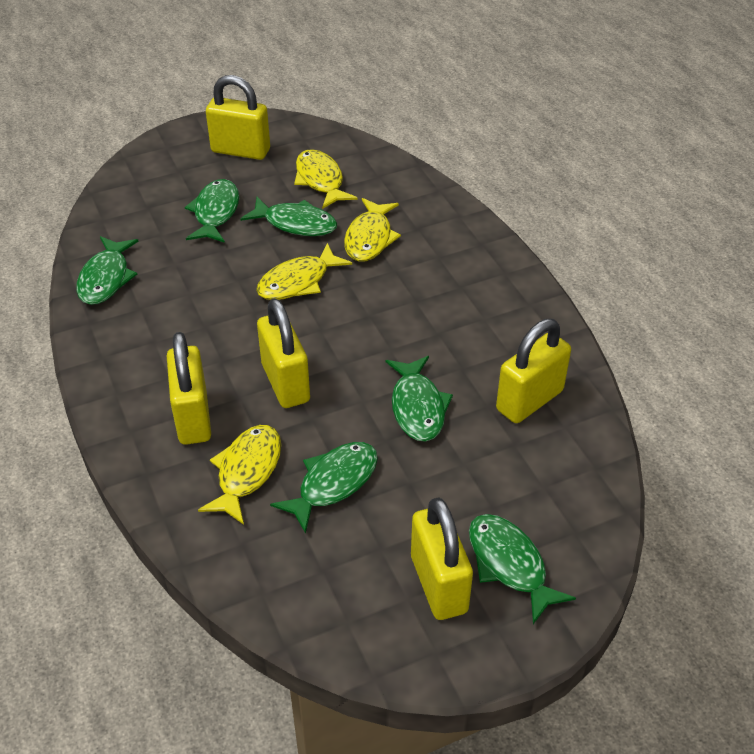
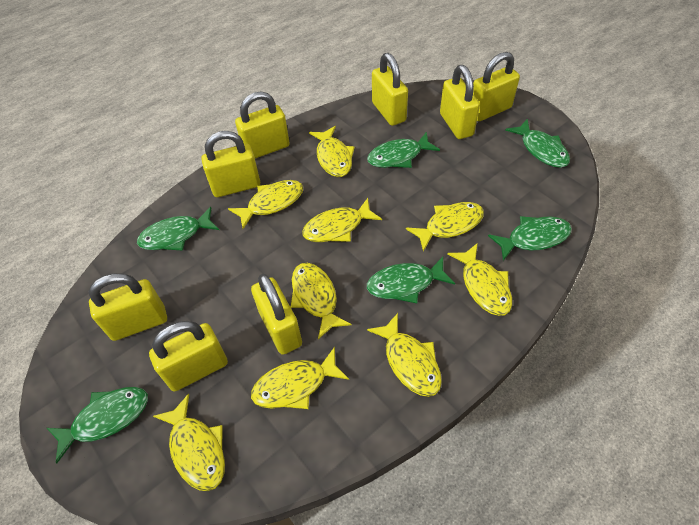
yellow fish: 4 -> 9
yellow padlock: 5 -> 8

